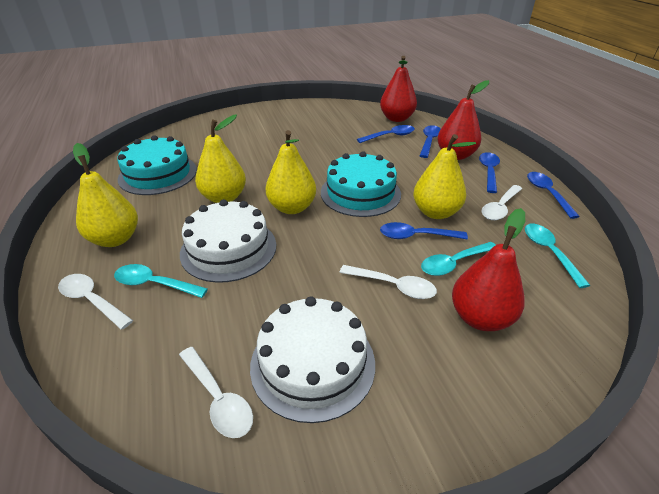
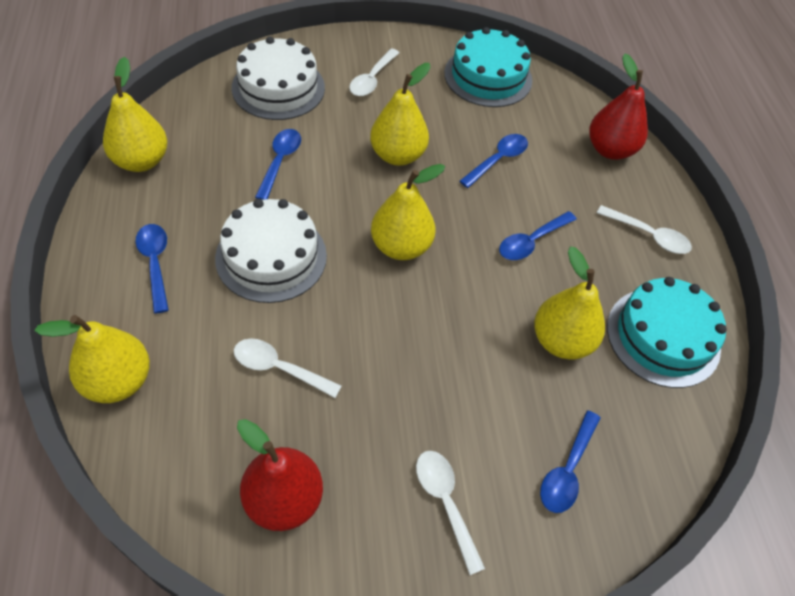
red pear: 3 -> 2
turquoise spoon: 3 -> 0
yellow pear: 4 -> 5

